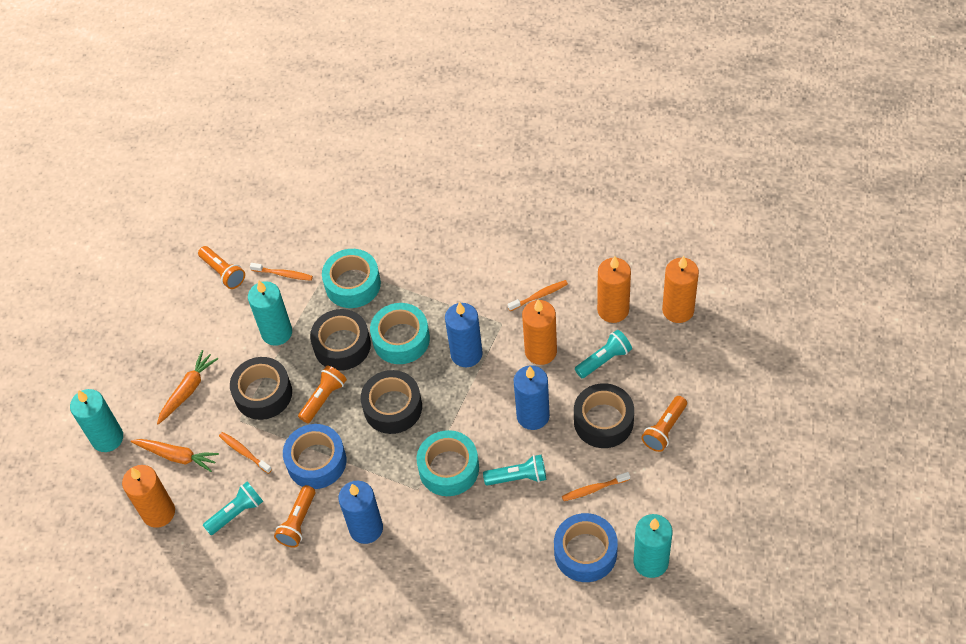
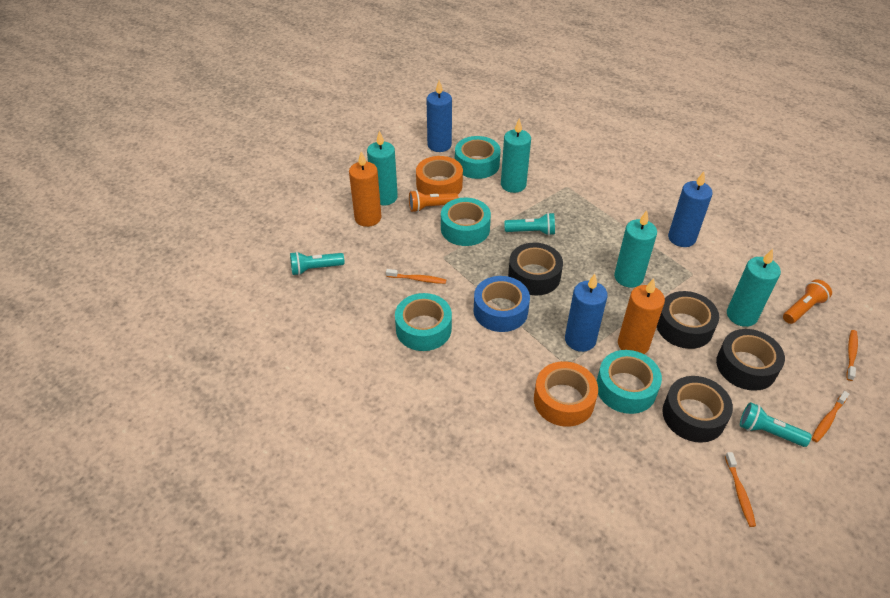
blue tape: 2 -> 1
orange candle: 4 -> 2
orange carrot: 2 -> 0
orange flashlight: 4 -> 2
orange tape: 0 -> 2
turquoise candle: 3 -> 4
turquoise tape: 3 -> 4

